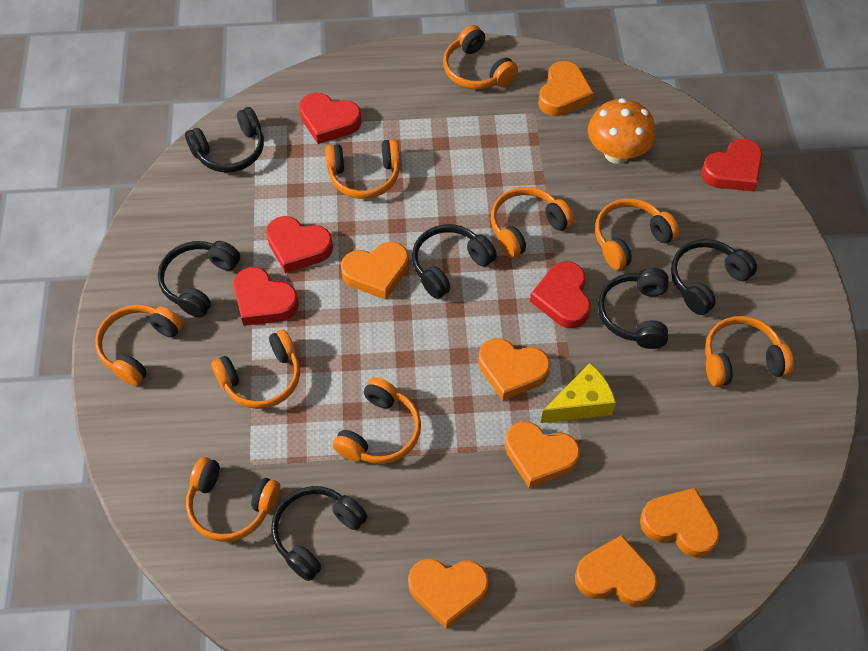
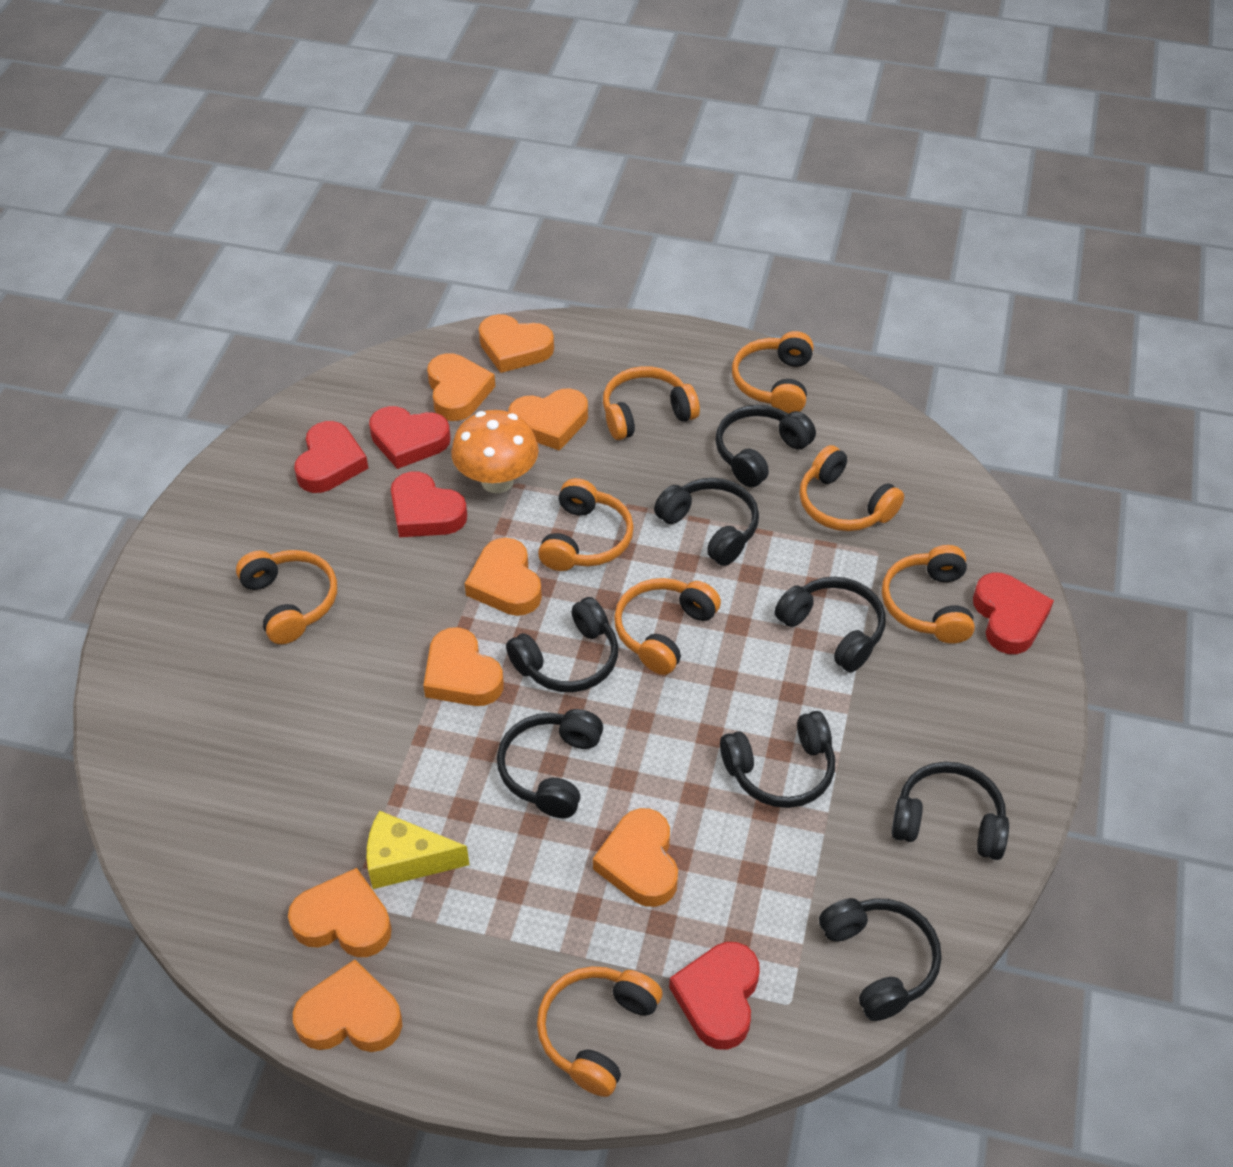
black headphones: 6 -> 8
orange headphones: 9 -> 8
orange heart: 7 -> 8

